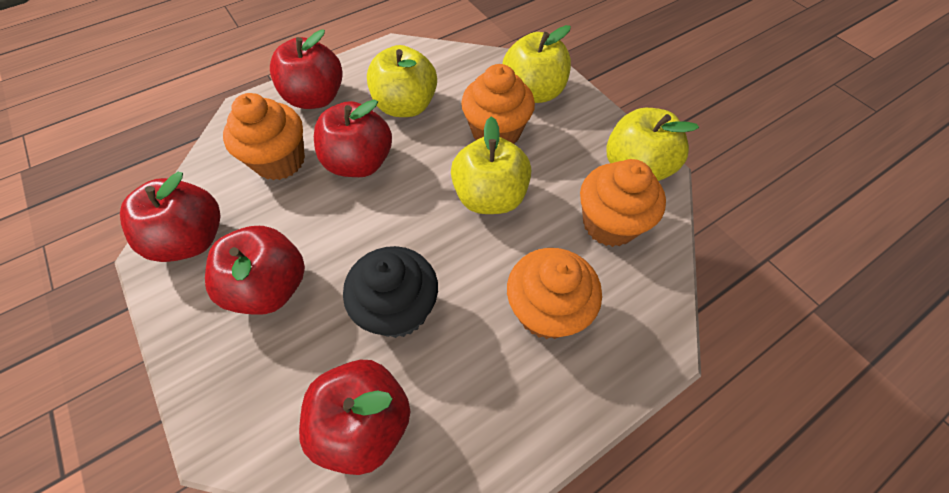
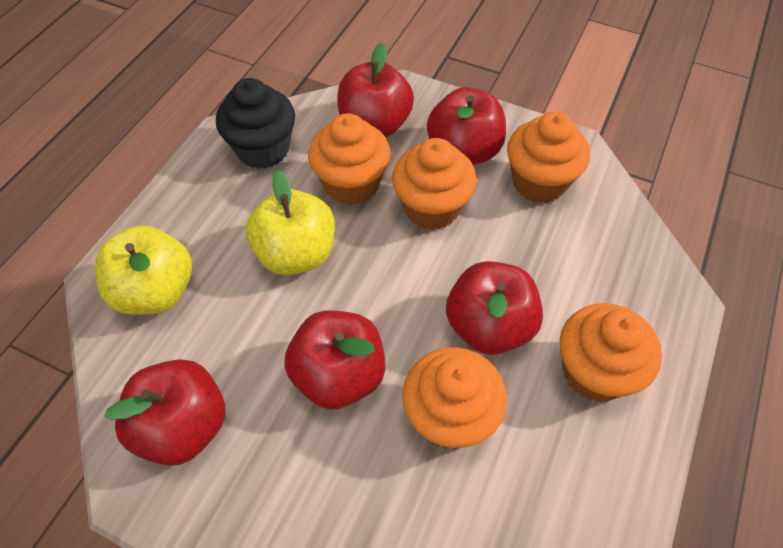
orange cupcake: 4 -> 5
yellow apple: 4 -> 2

